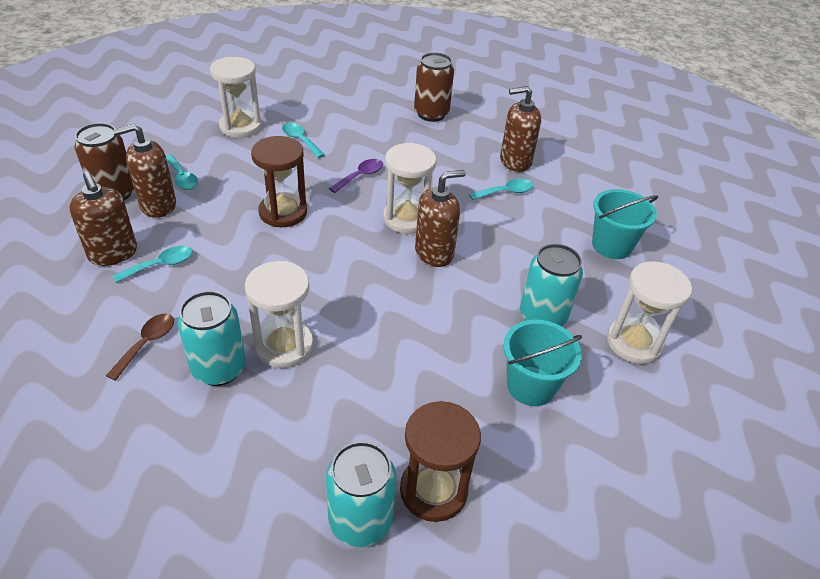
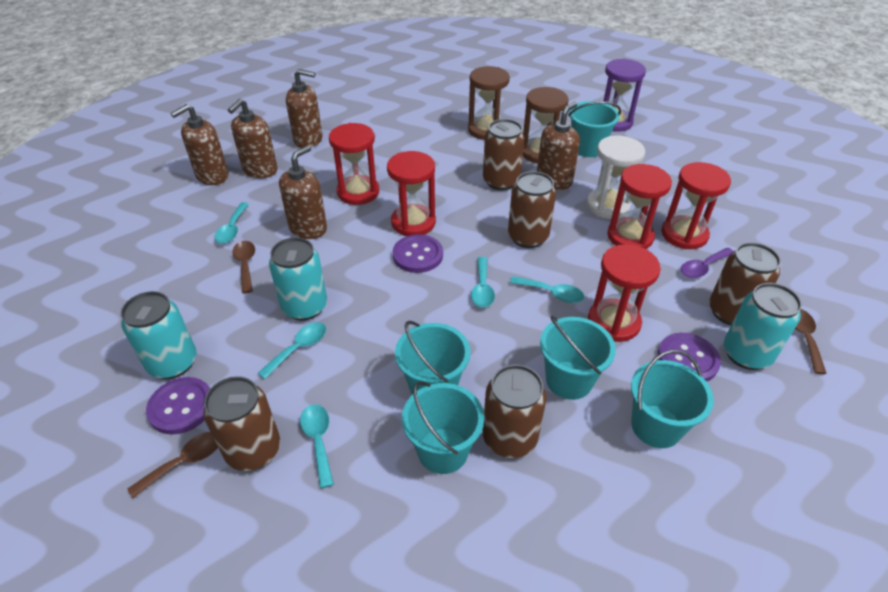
brown can: 2 -> 5
brown soap dispenser: 4 -> 5
brown spoon: 1 -> 3
purple button: 0 -> 3
purple hourglass: 0 -> 1
red hourglass: 0 -> 5
turquoise bucket: 2 -> 5
turquoise spoon: 4 -> 5
white hourglass: 4 -> 1

